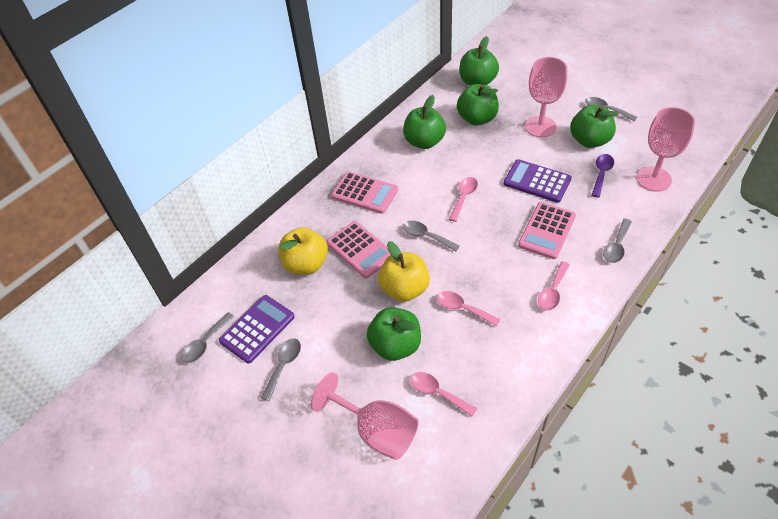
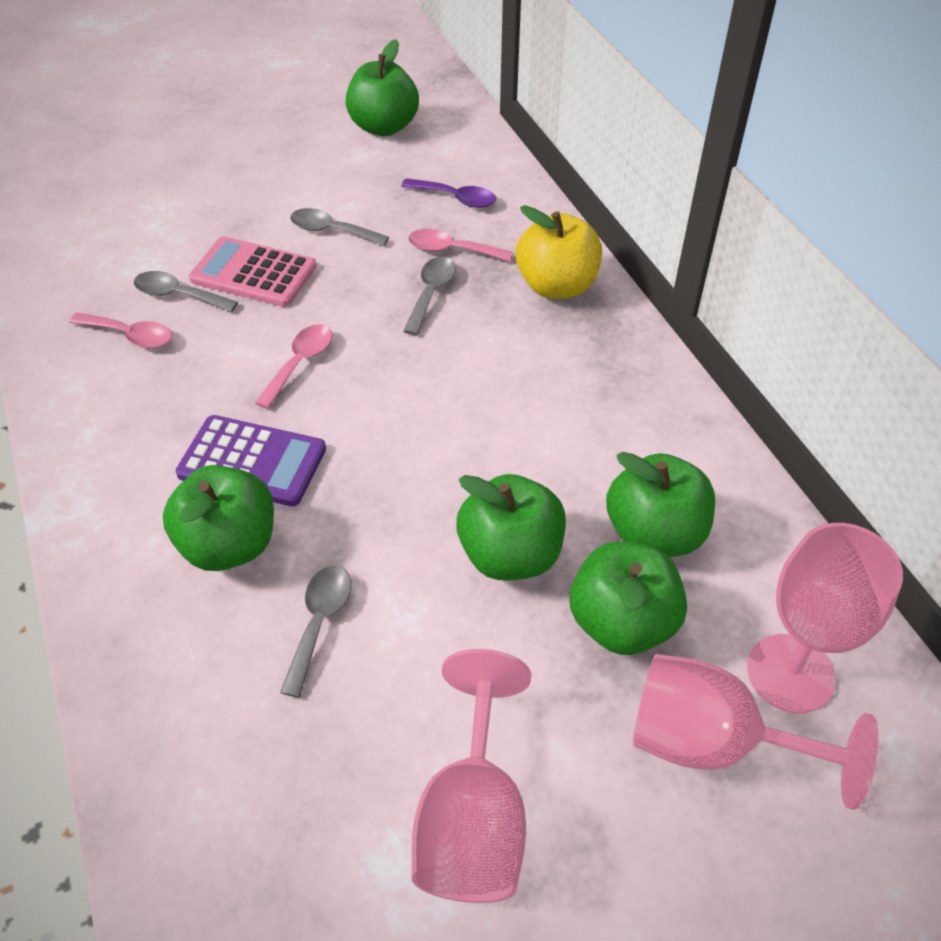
grey spoon: 5 -> 4
pink calculator: 3 -> 1
pink spoon: 4 -> 3
purple calculator: 2 -> 1
yellow apple: 2 -> 1

